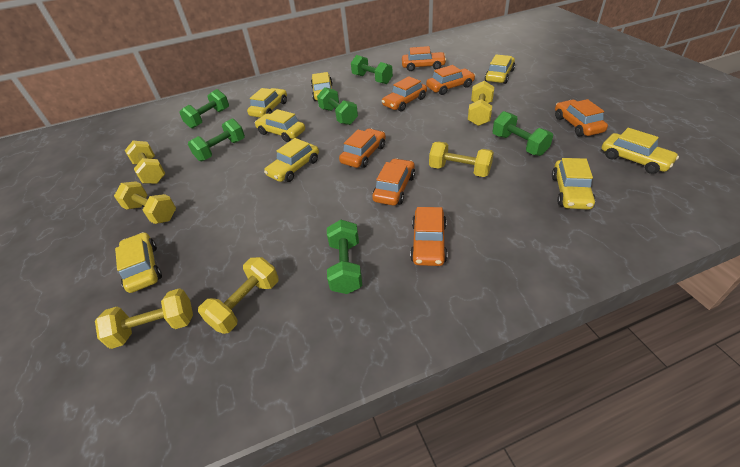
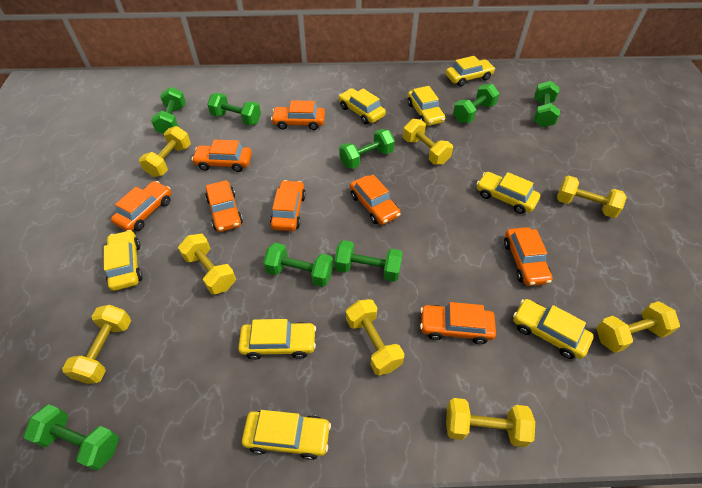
green dumbbell: 6 -> 8
orange car: 7 -> 8
yellow dumbbell: 6 -> 8

